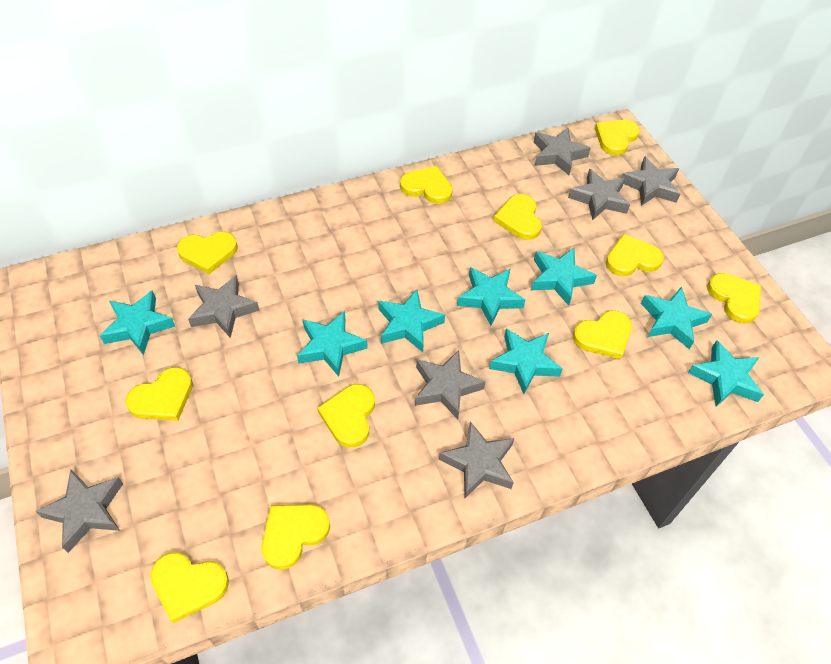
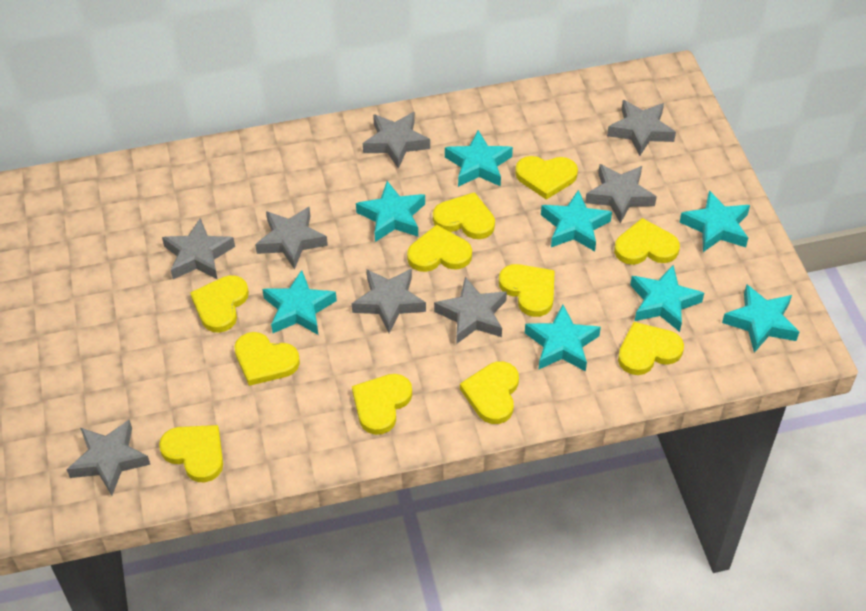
grey star: 7 -> 8

